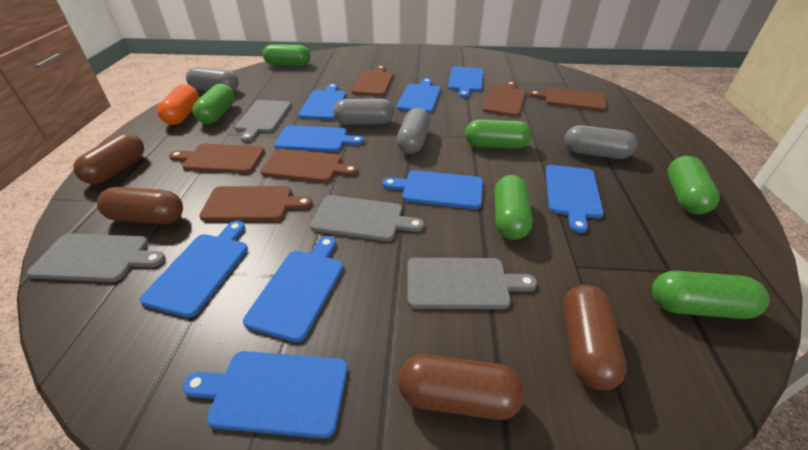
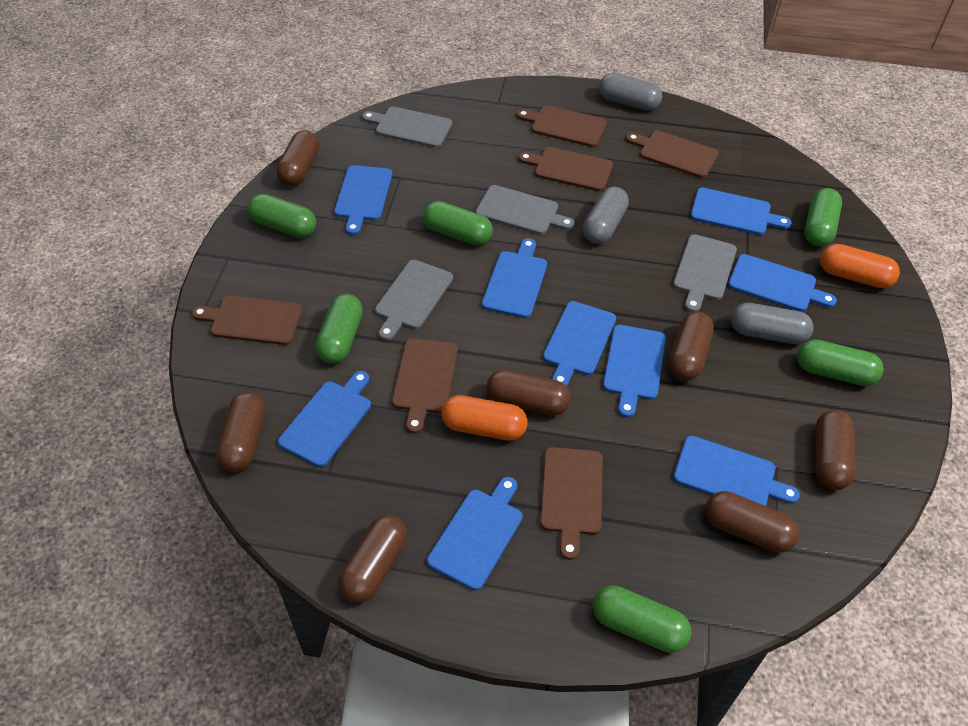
brown capsule: 4 -> 7
grey capsule: 4 -> 3
orange capsule: 1 -> 2

